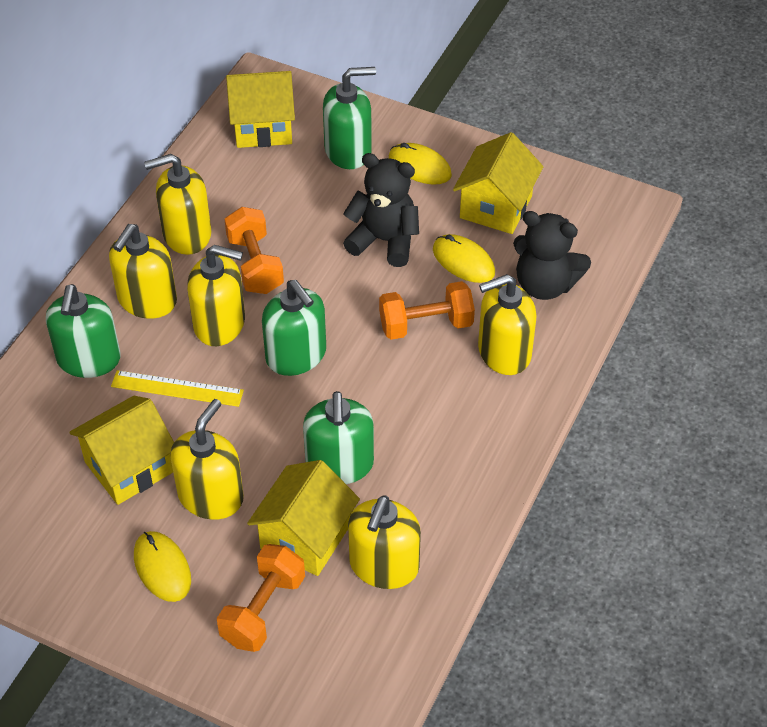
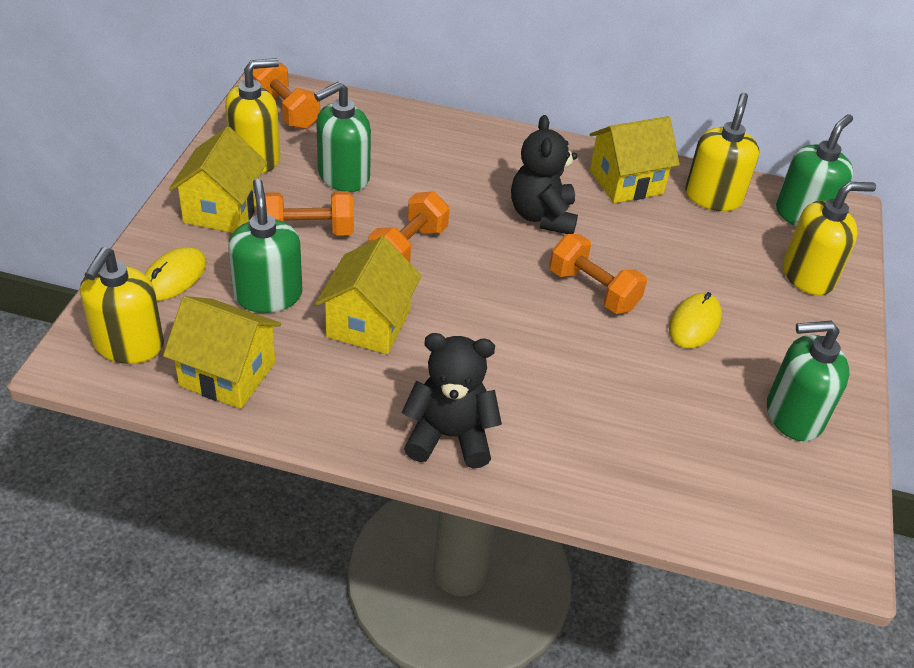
orange dumbbell: 3 -> 4
yellow mouse: 3 -> 2
yellow ruler: 1 -> 0
yellow soap dispenser: 6 -> 4

